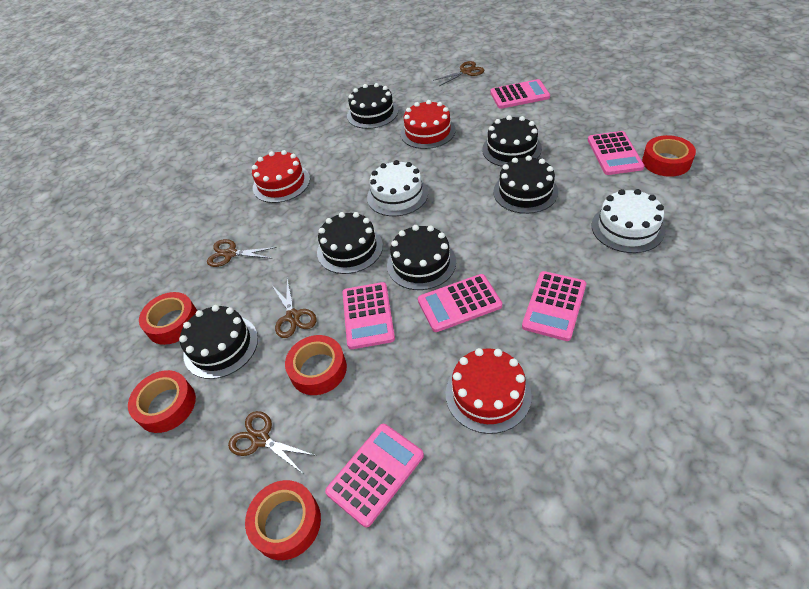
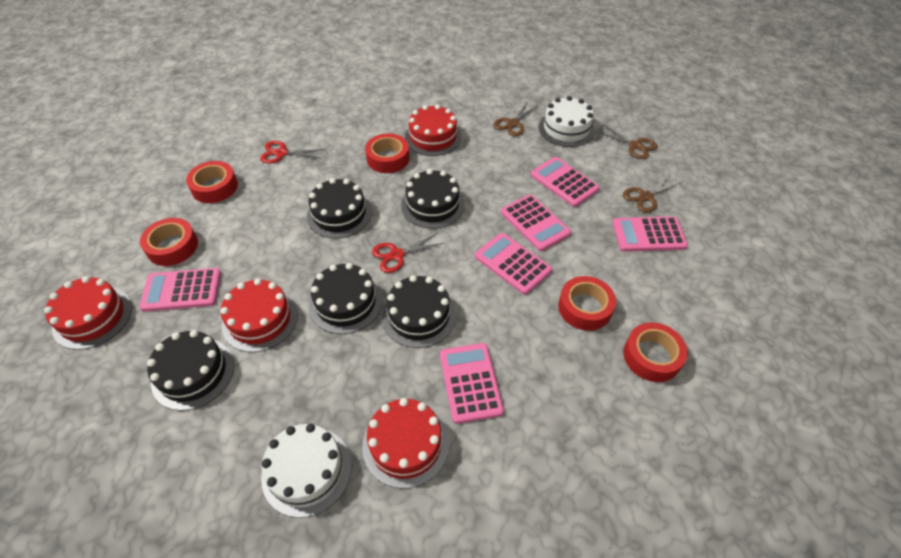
black cake: 6 -> 5
brown scissors: 4 -> 3
red cake: 3 -> 4
red scissors: 0 -> 2

